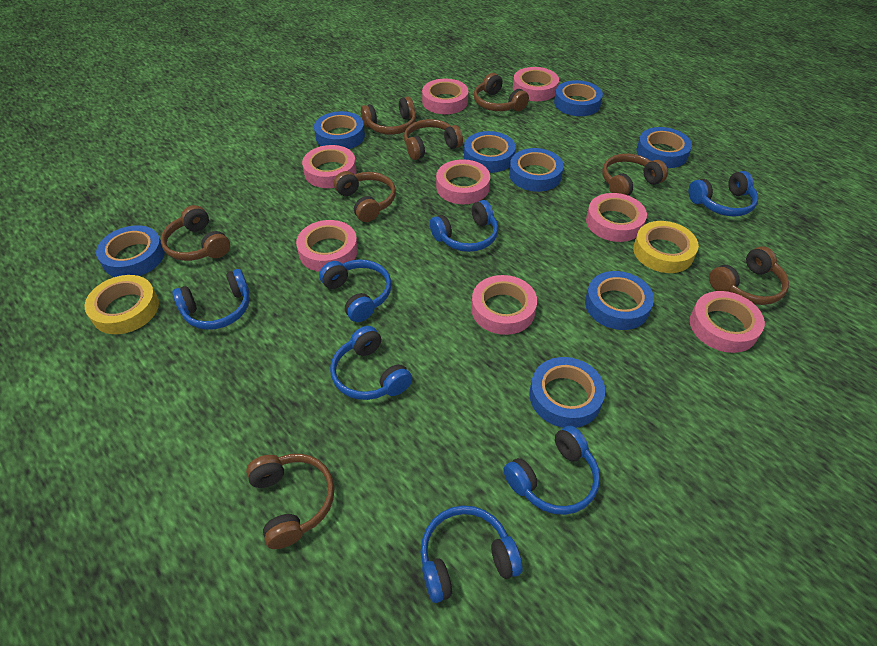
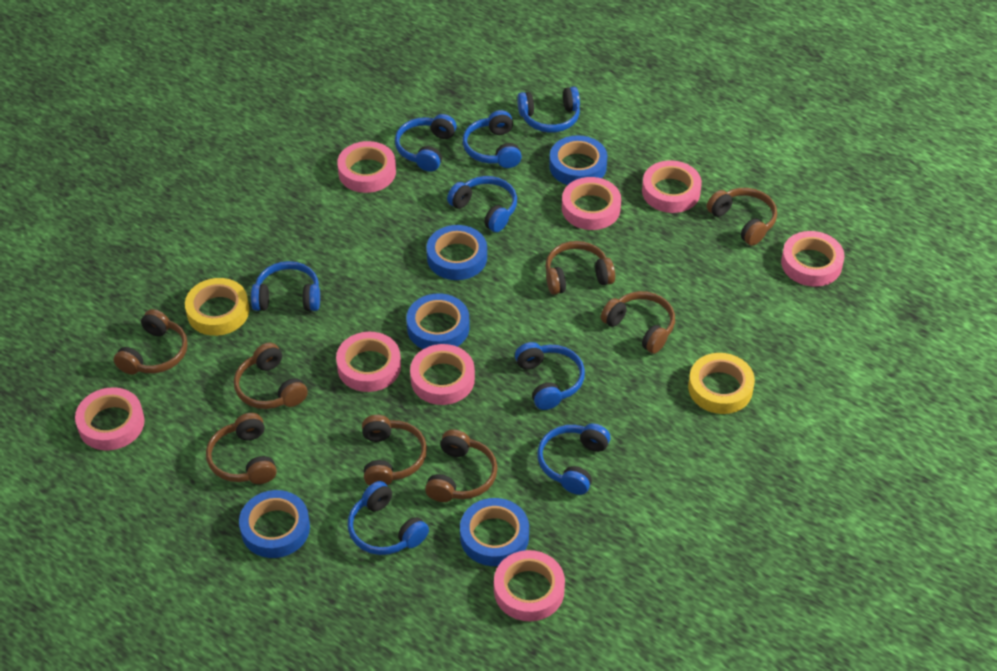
blue headphones: 7 -> 8
blue tape: 8 -> 5

